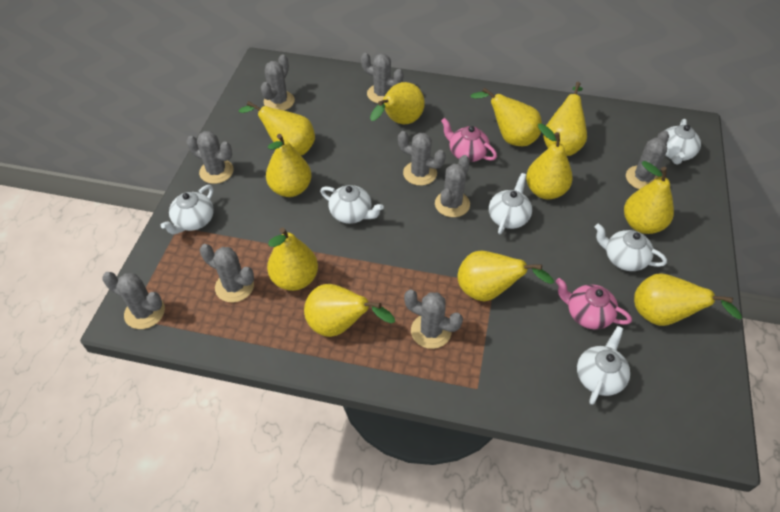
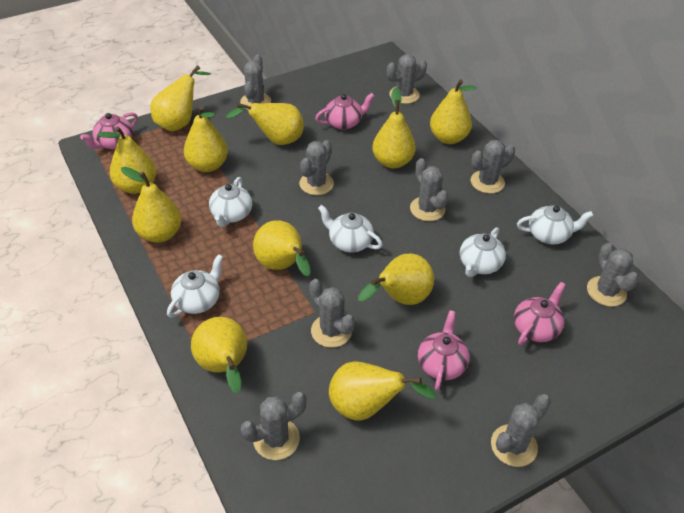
pink teapot: 2 -> 4
white teapot: 6 -> 5

